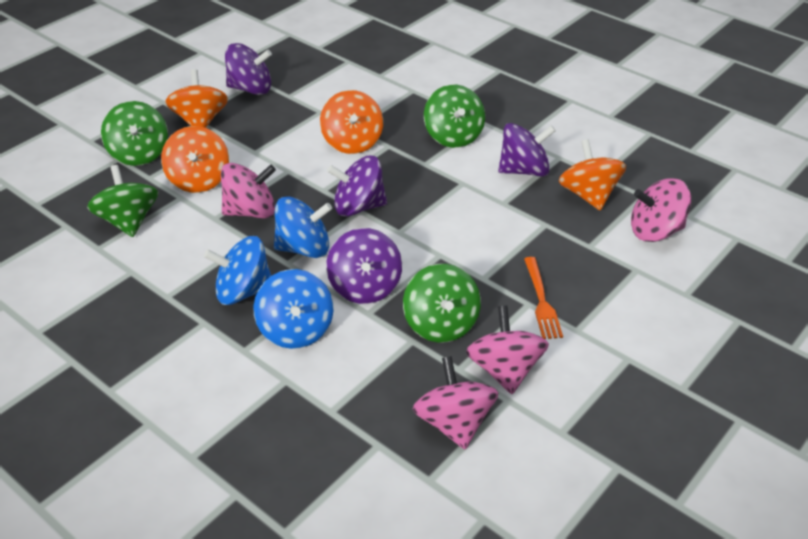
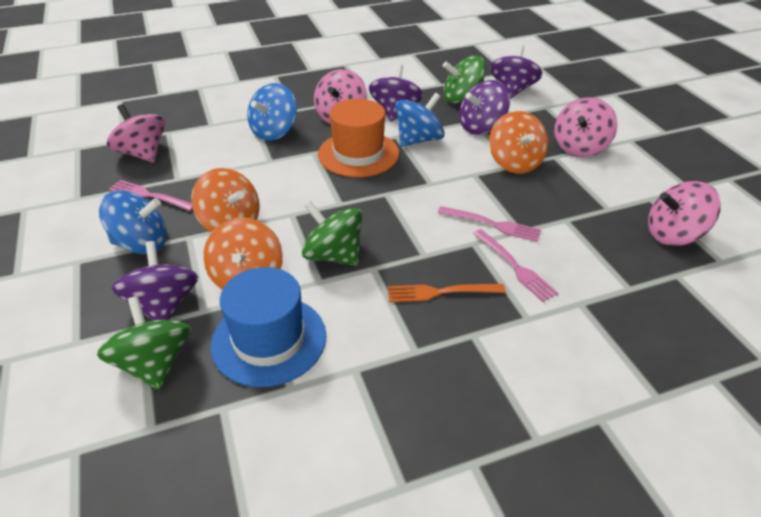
blue hat: 0 -> 1
green spinning top: 4 -> 3
orange hat: 0 -> 1
orange spinning top: 4 -> 3
pink fork: 0 -> 3

